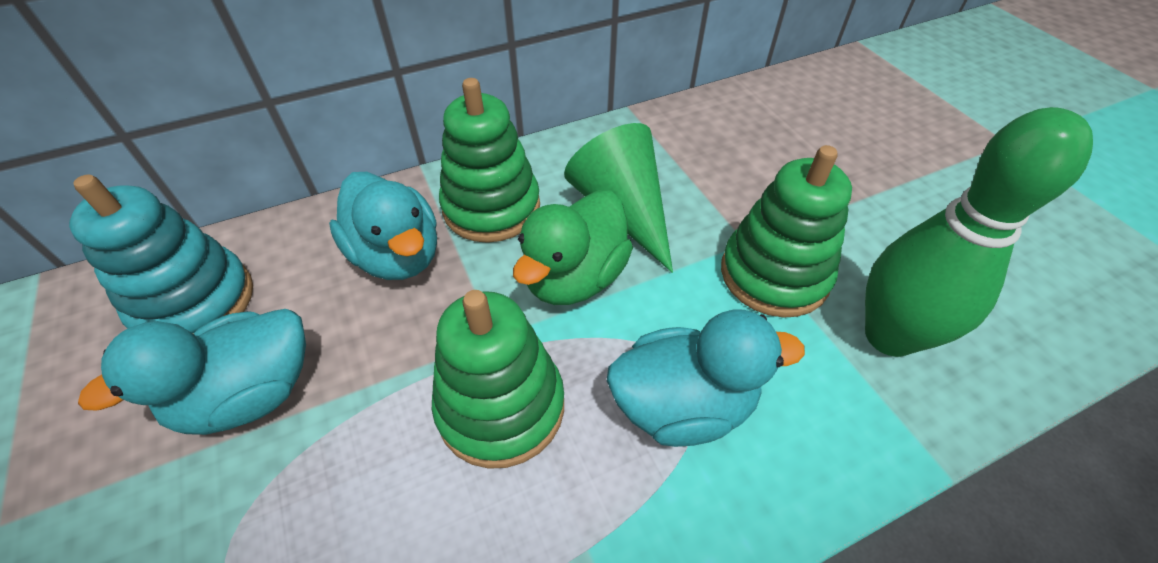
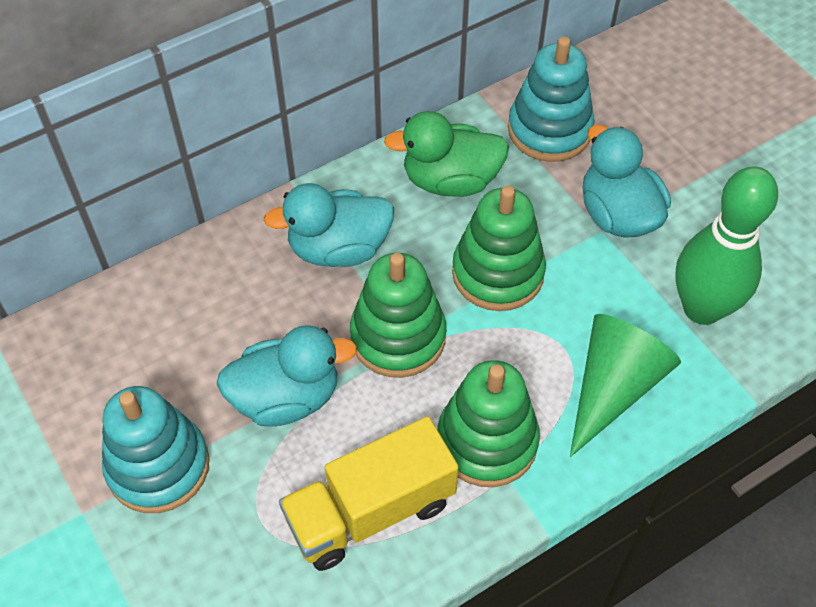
turquoise stacking toy: 1 -> 2
yellow truck: 0 -> 1

